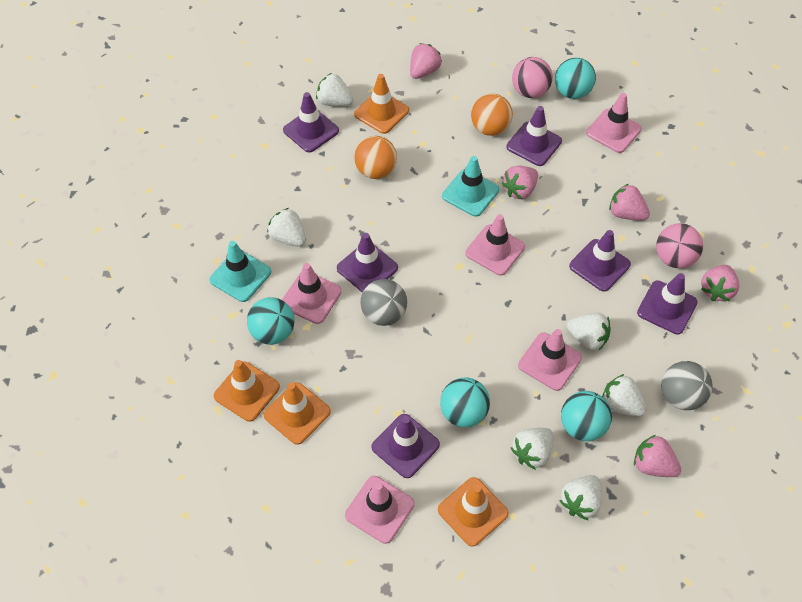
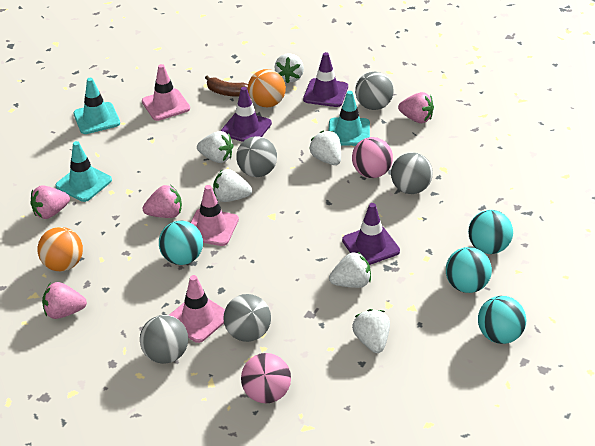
brown banana: 0 -> 1
grey ball: 2 -> 5
orange traffic cone: 4 -> 0
pink strawberry: 5 -> 4
pink traffic cone: 5 -> 3
purple traffic cone: 6 -> 3
turquoise traffic cone: 2 -> 3

